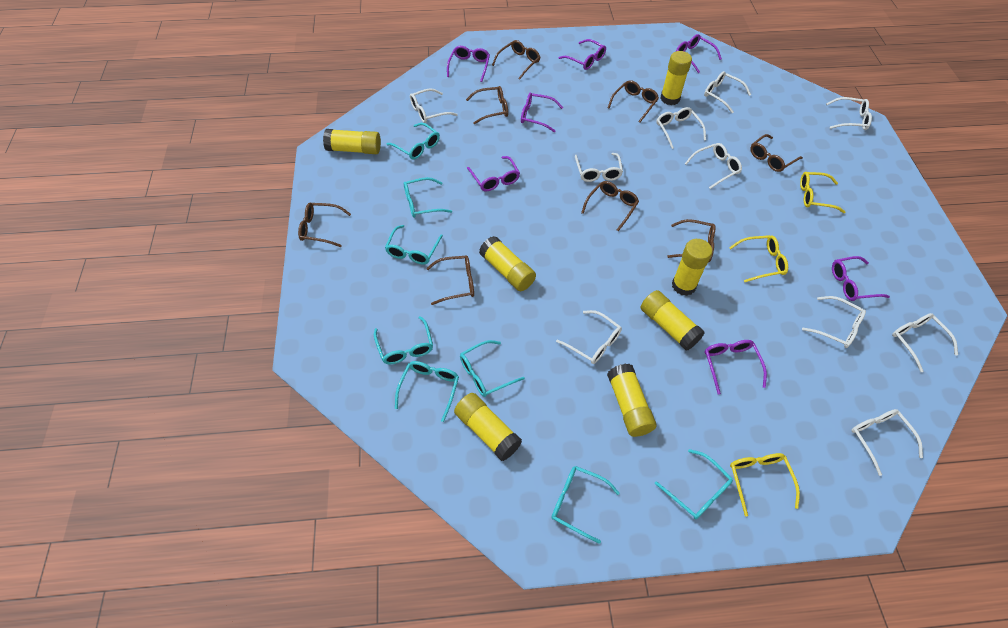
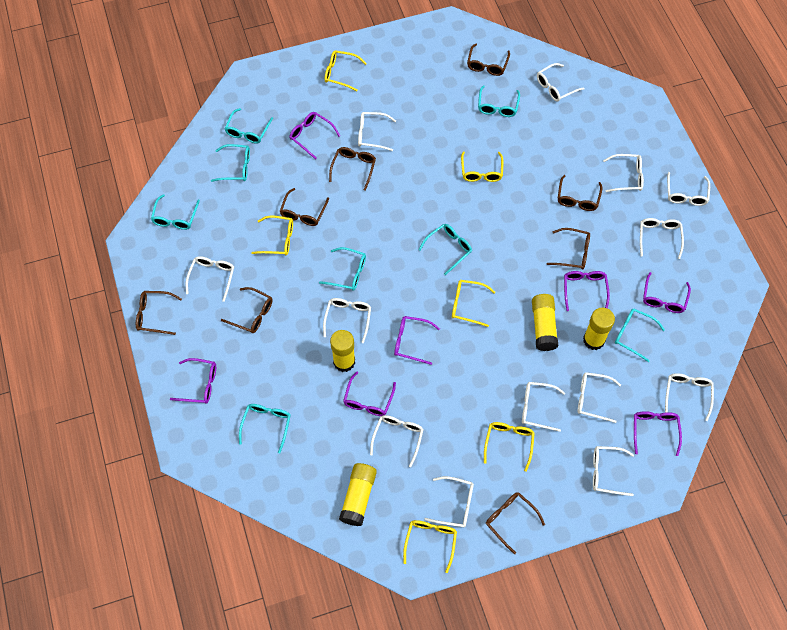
white glasses: 10 -> 13
yellow glasses: 3 -> 6
yellow glue stick: 7 -> 4

